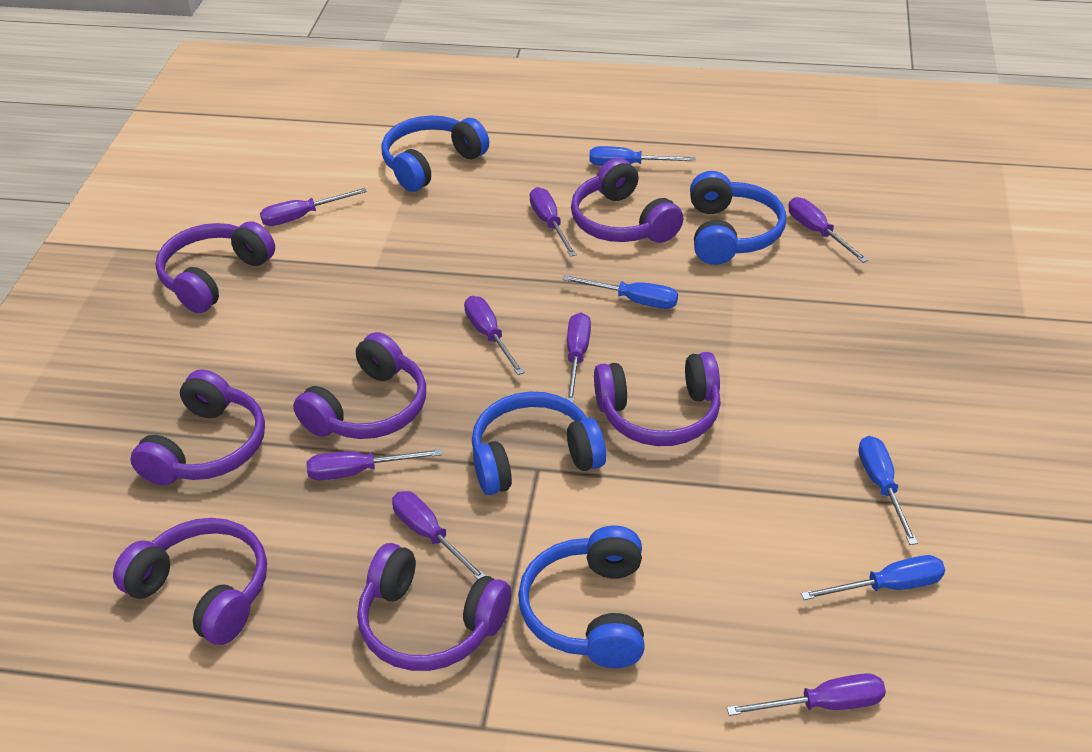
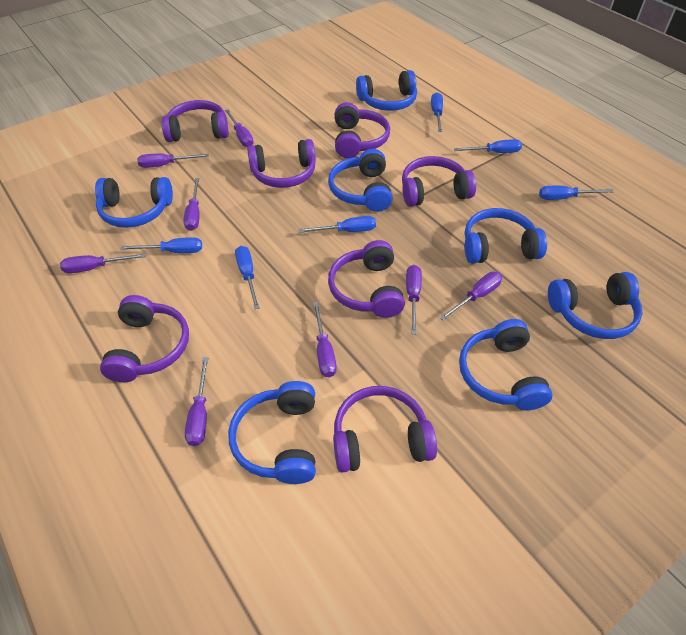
blue headphones: 4 -> 7
blue screwdriver: 4 -> 6

